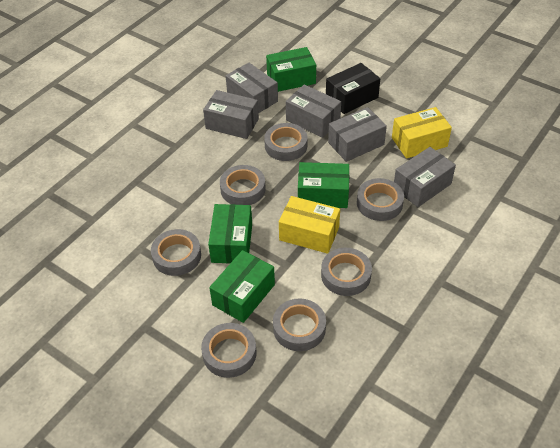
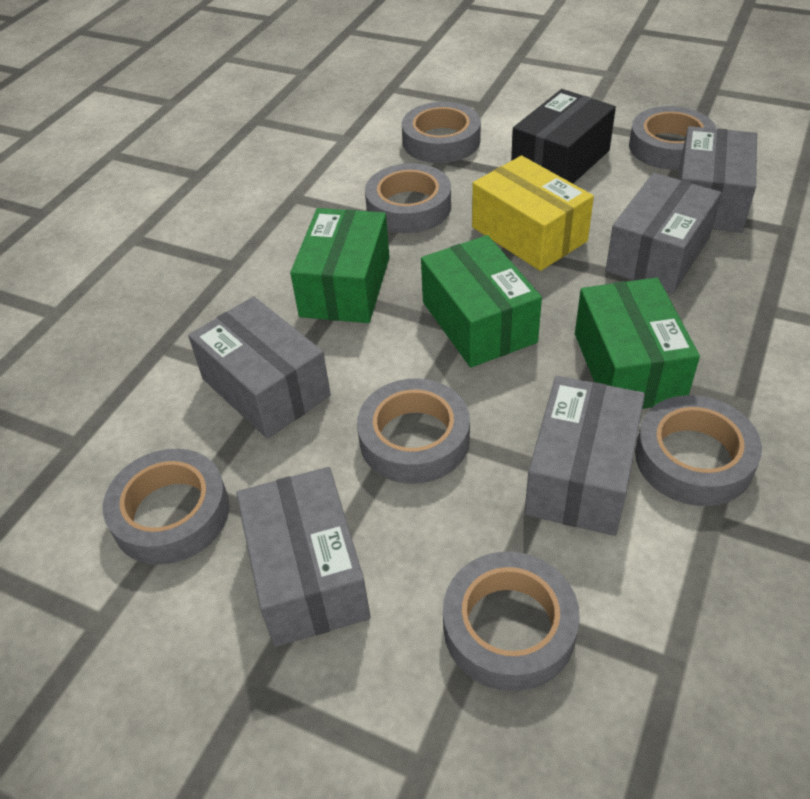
green box: 4 -> 3
yellow box: 2 -> 1

